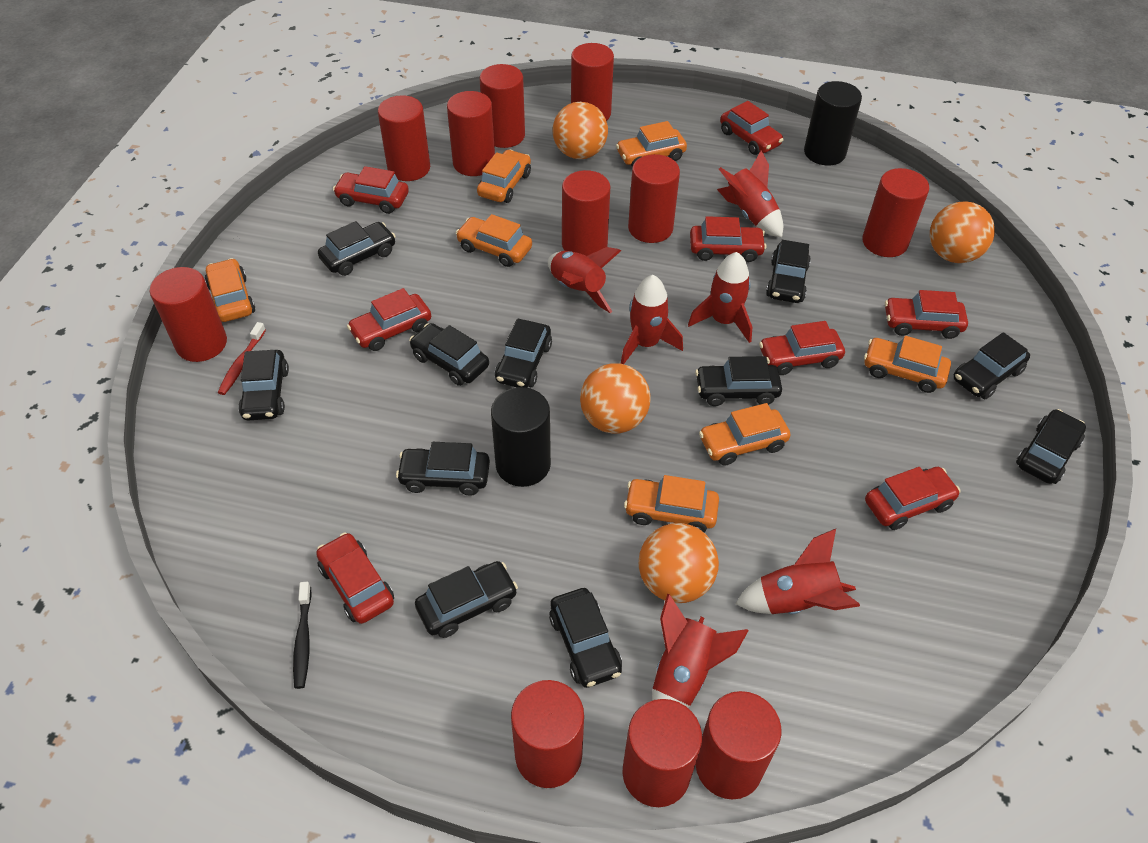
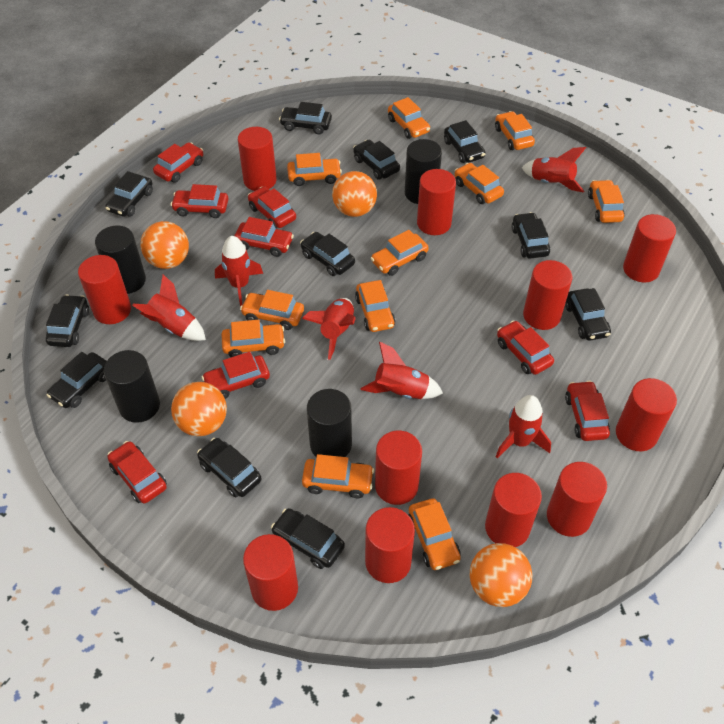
black cylinder: 2 -> 4
black toothbrush: 1 -> 0
orange car: 7 -> 11
red toothbrush: 1 -> 0

